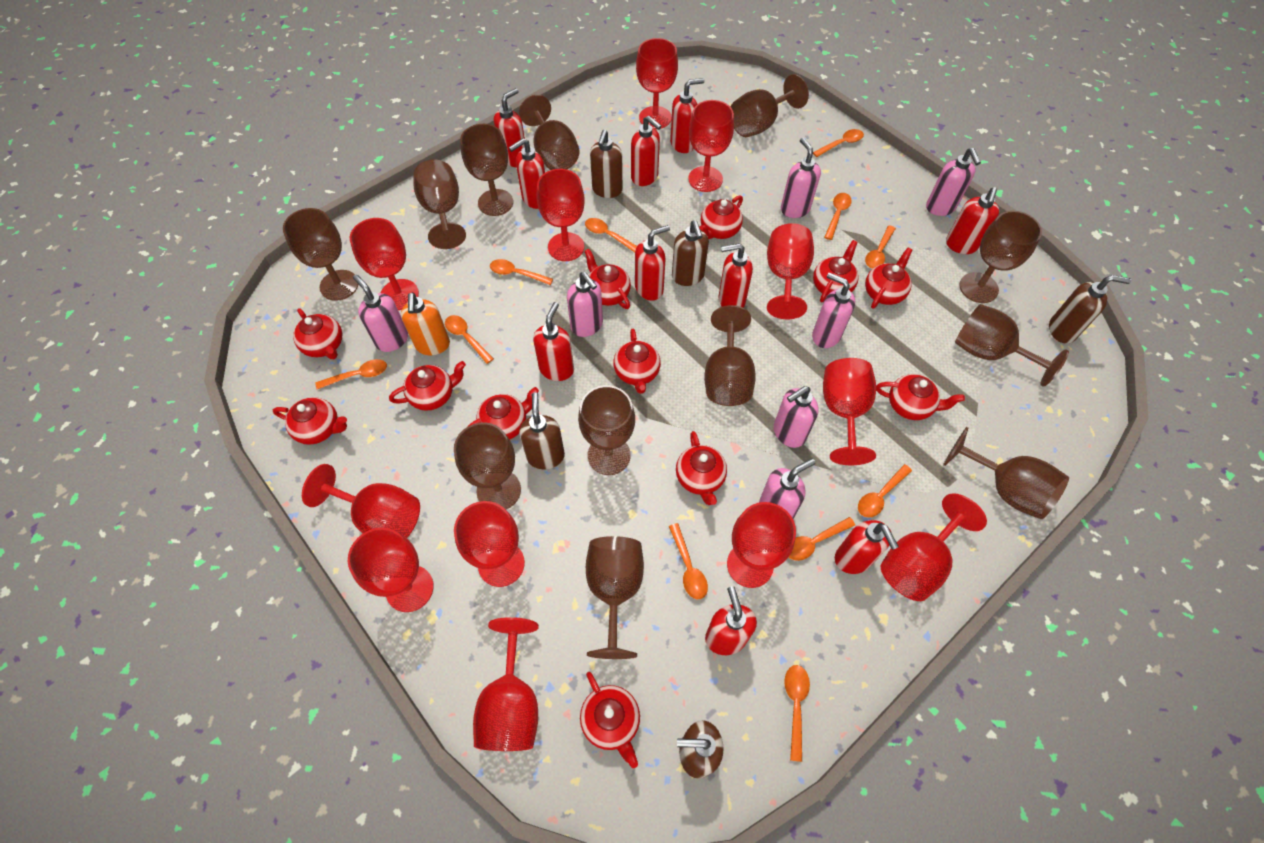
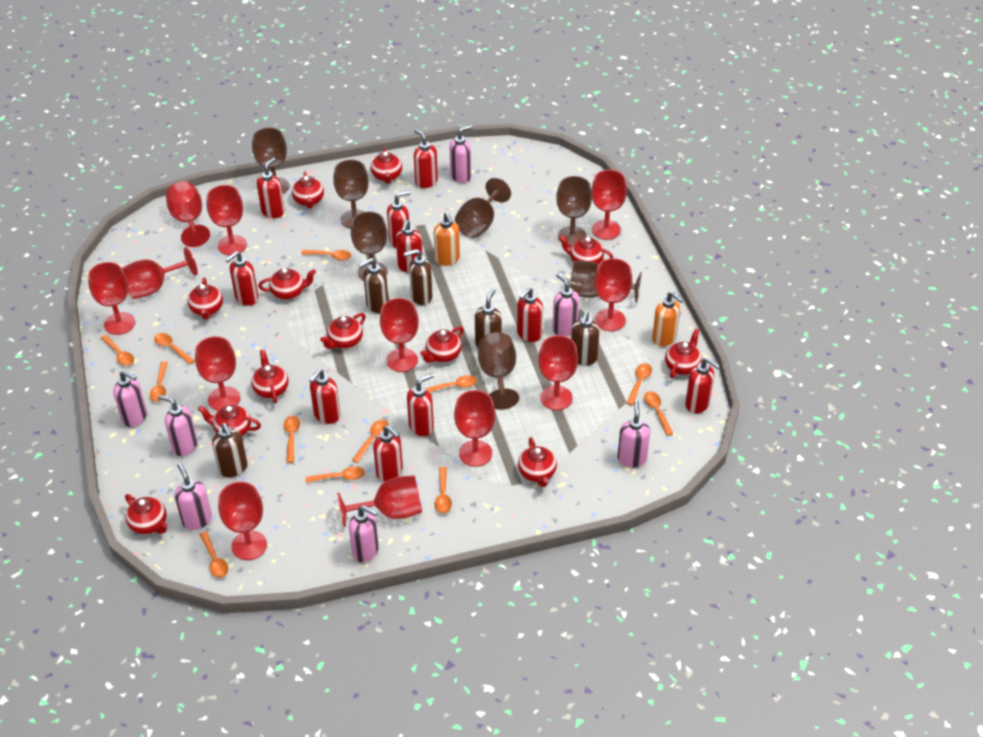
brown goblet: 12 -> 7
orange soap dispenser: 1 -> 2
orange spoon: 11 -> 12

